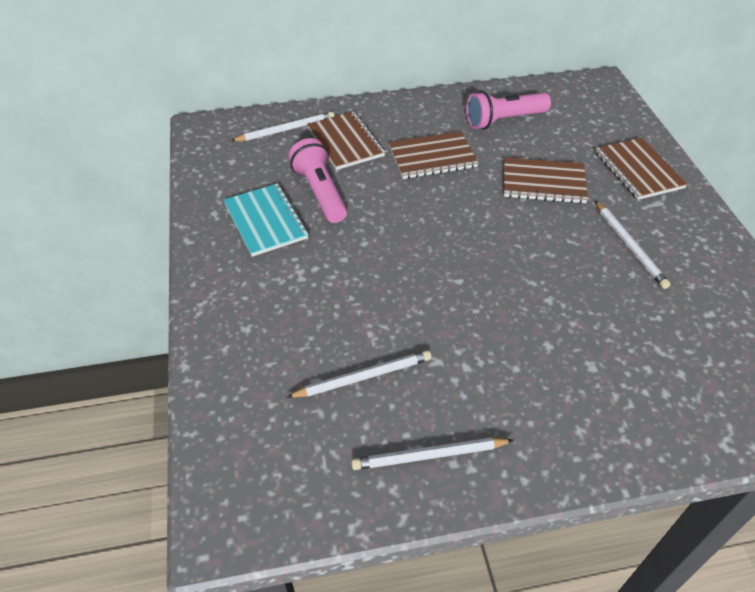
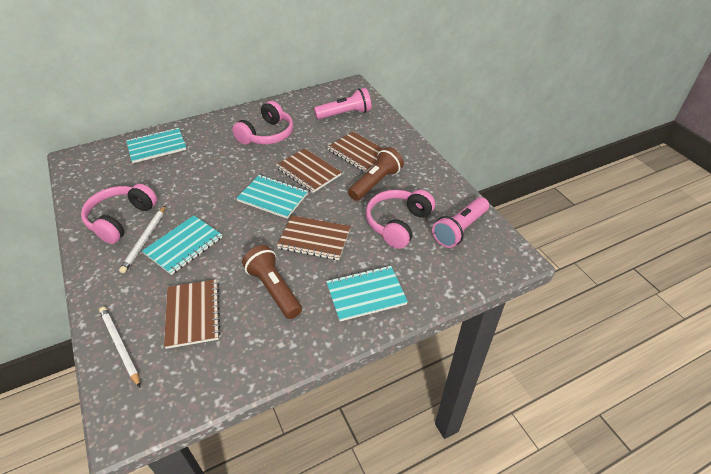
brown flashlight: 0 -> 2
pink headphones: 0 -> 3
turquoise notebook: 1 -> 4
white pencil: 4 -> 2

